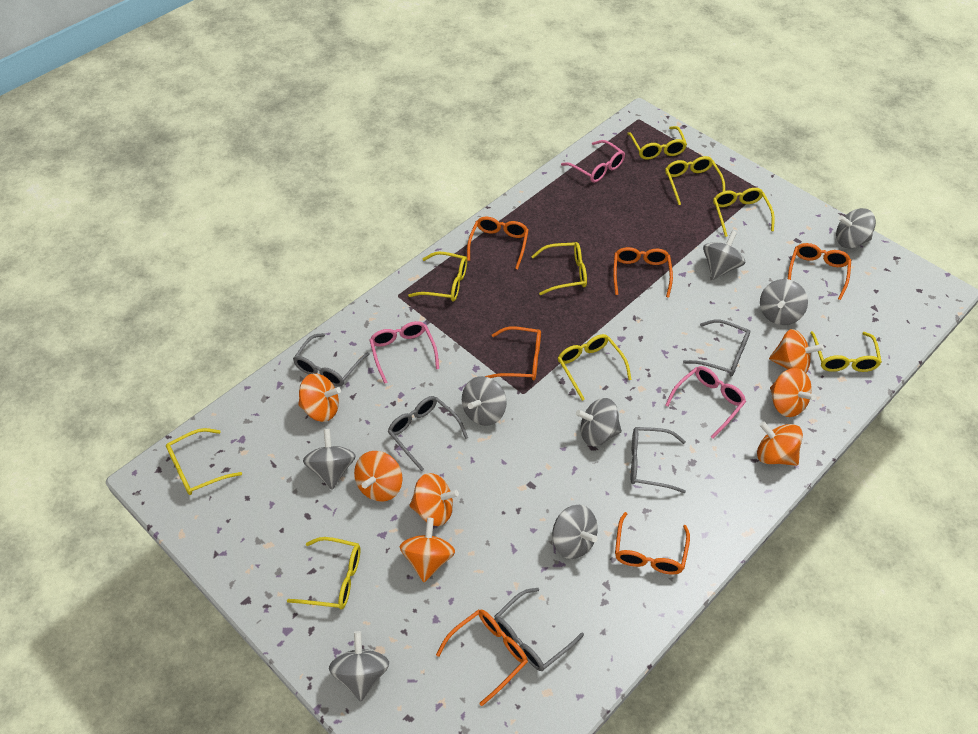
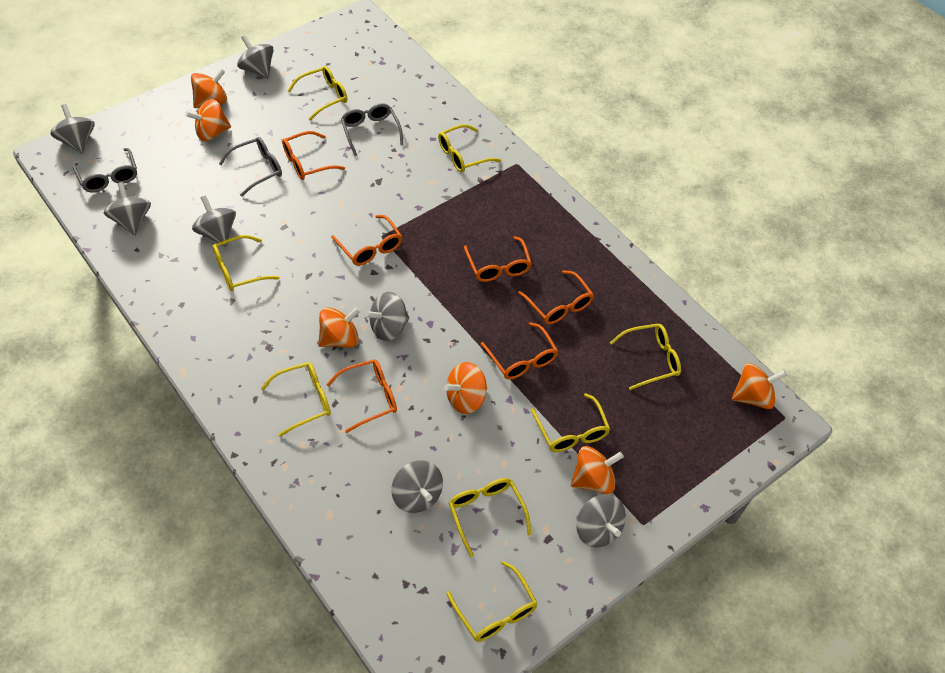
grey glasses: 5 -> 3
grey spinning top: 8 -> 7
orange spinning top: 7 -> 6
pink glasses: 3 -> 0
yellow glasses: 9 -> 8

